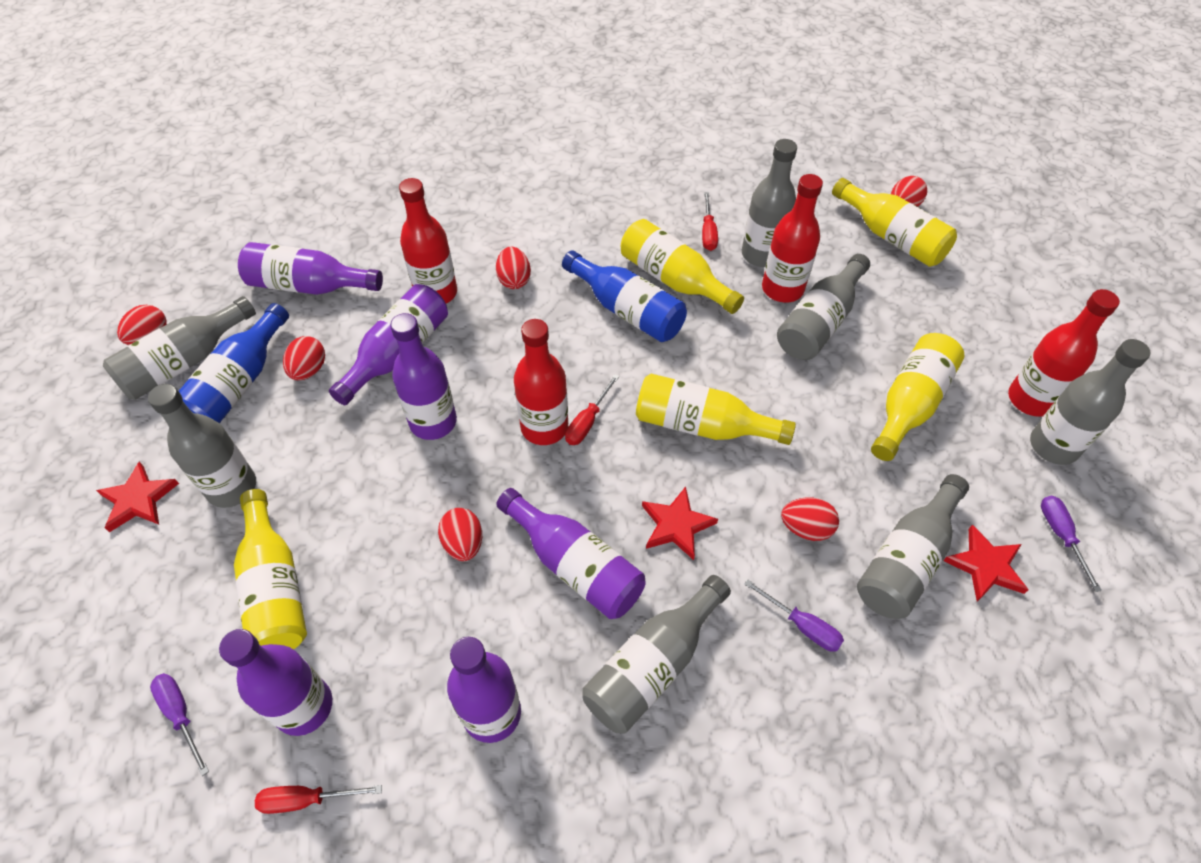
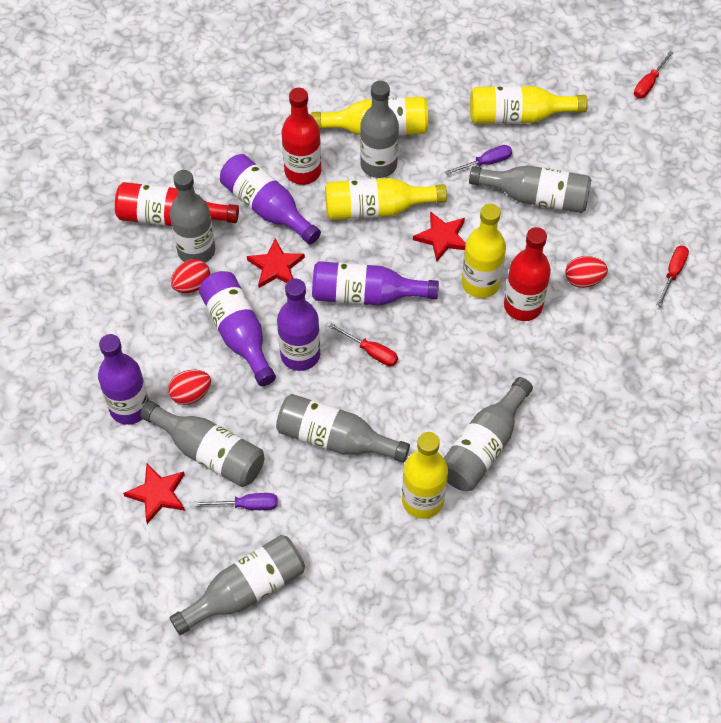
blue bottle: 2 -> 0
purple bottle: 6 -> 5
purple screwdriver: 3 -> 2
red bottle: 4 -> 3
red egg: 6 -> 3

